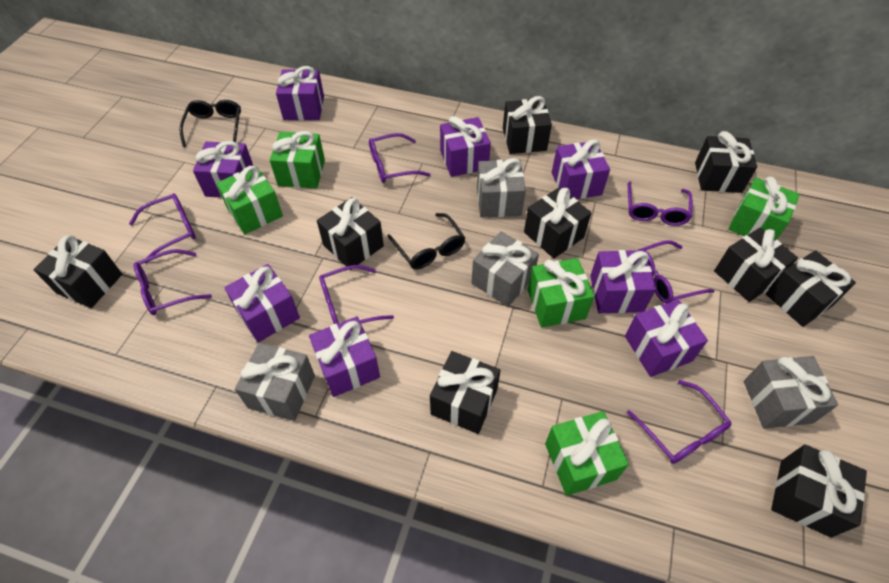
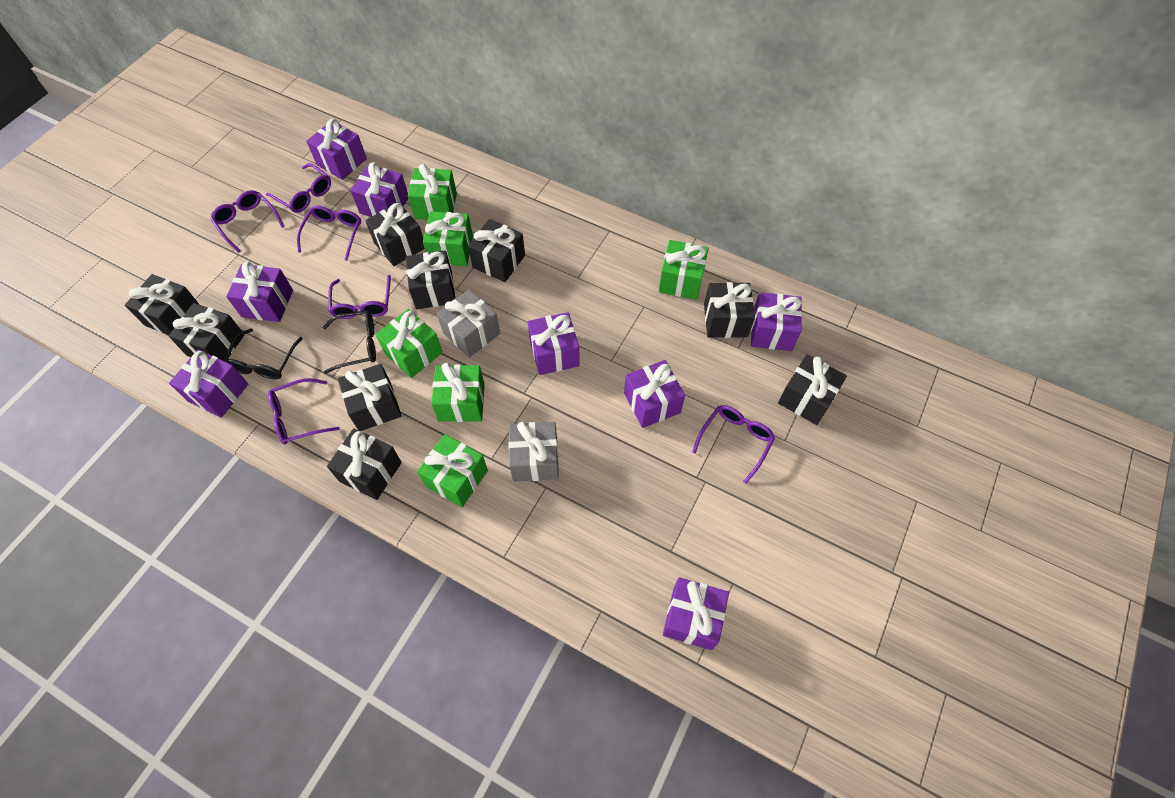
green gift: 5 -> 6
grey gift: 4 -> 2
purple glasses: 7 -> 6

